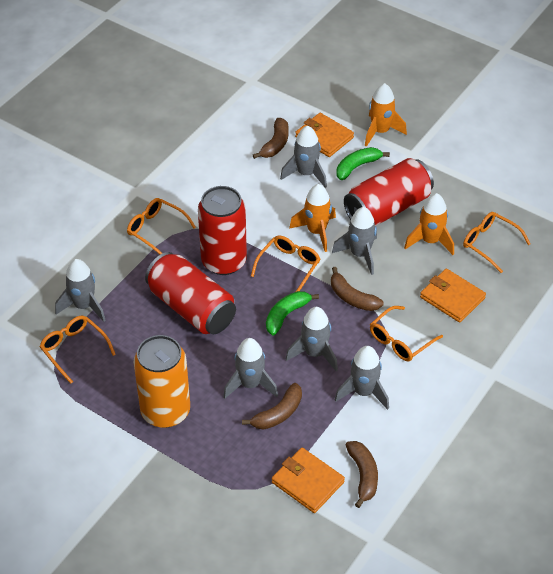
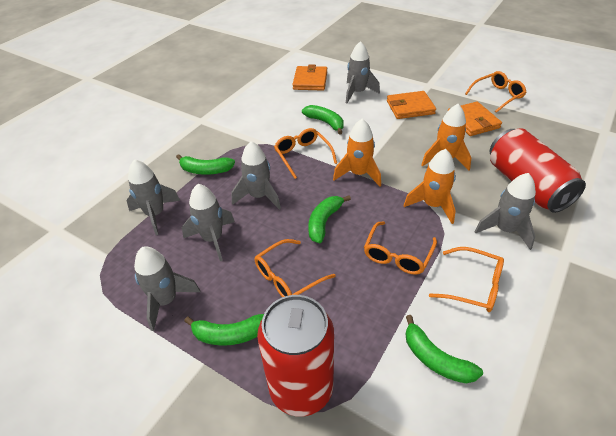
brown banana: 4 -> 0
green banana: 2 -> 5
orange can: 1 -> 0
red can: 3 -> 2

